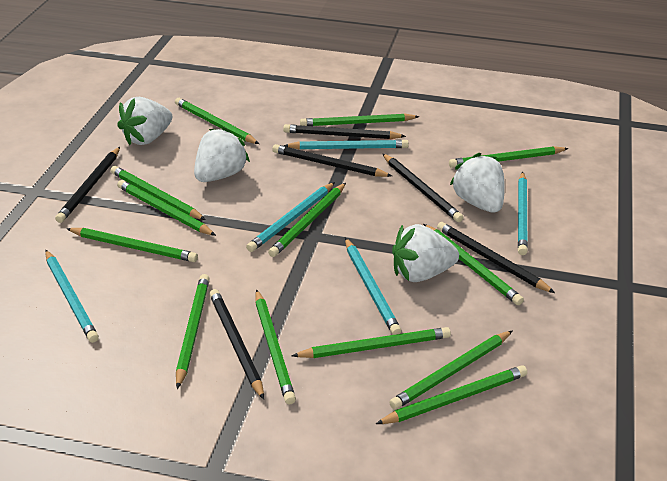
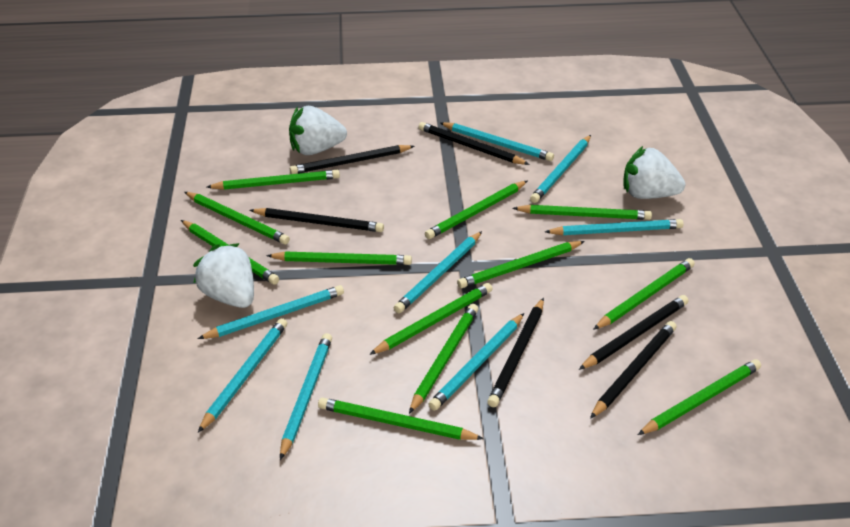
green pencil: 13 -> 12
turquoise pencil: 5 -> 8
white strawberry: 4 -> 3

